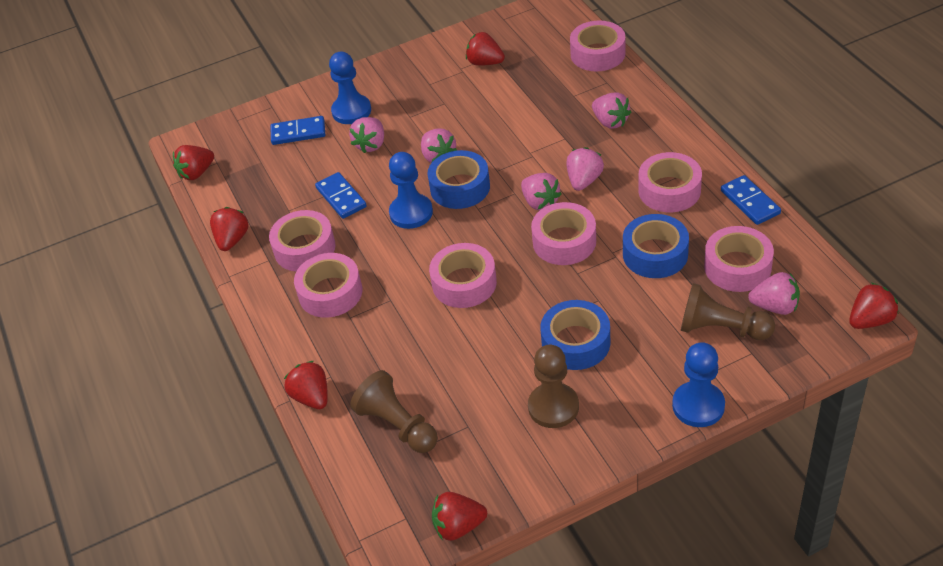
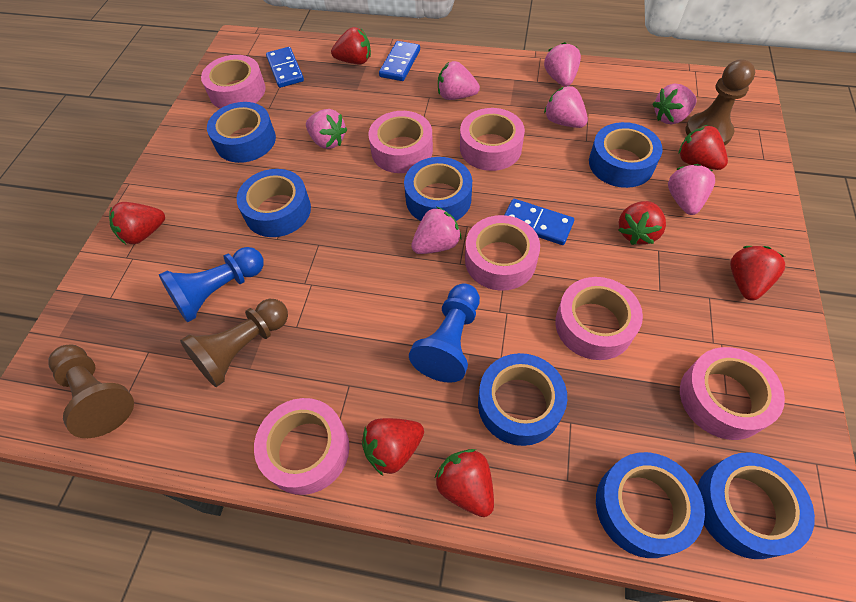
blue pawn: 3 -> 2
blue tape: 3 -> 7
pink strawberry: 6 -> 7
red strawberry: 6 -> 7

